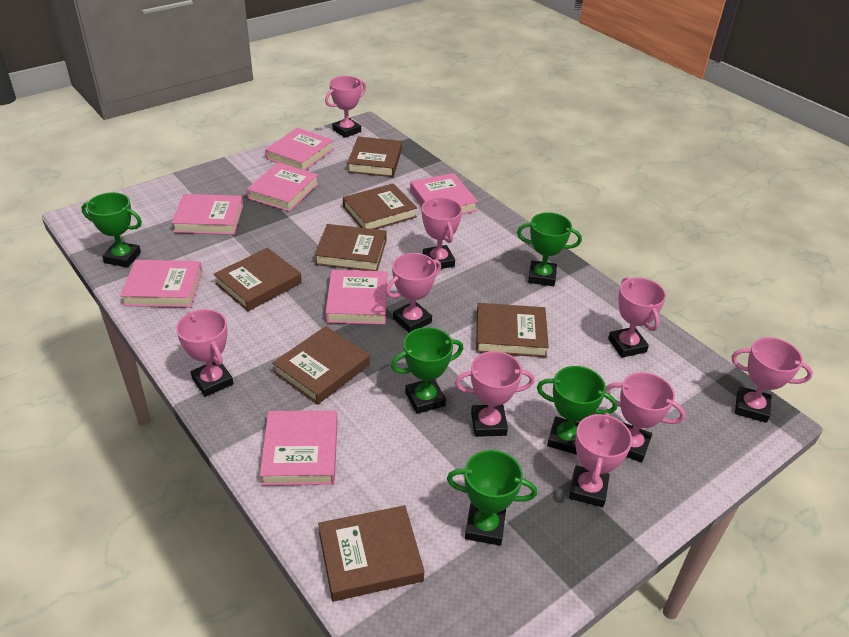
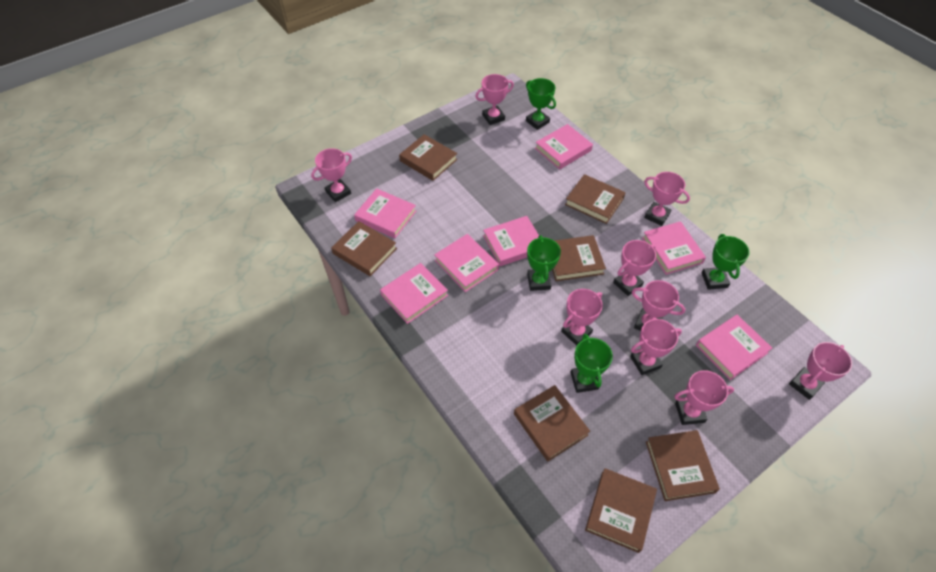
green trophy: 5 -> 4

